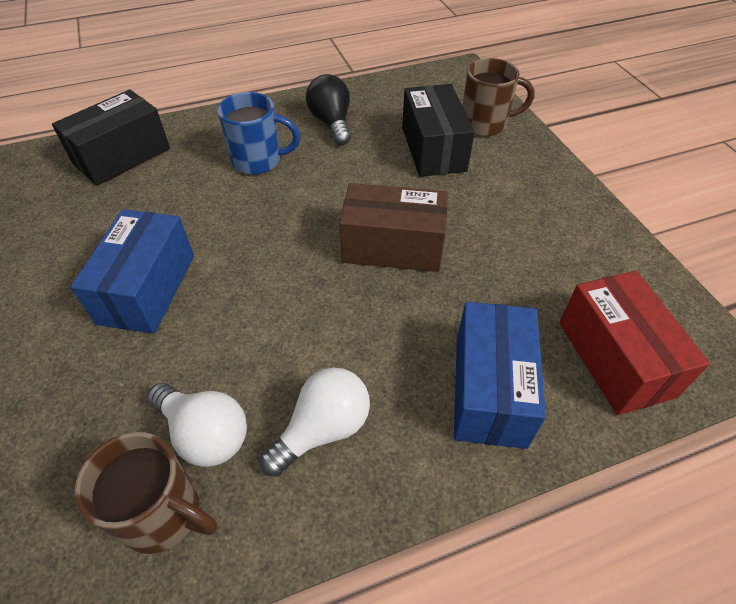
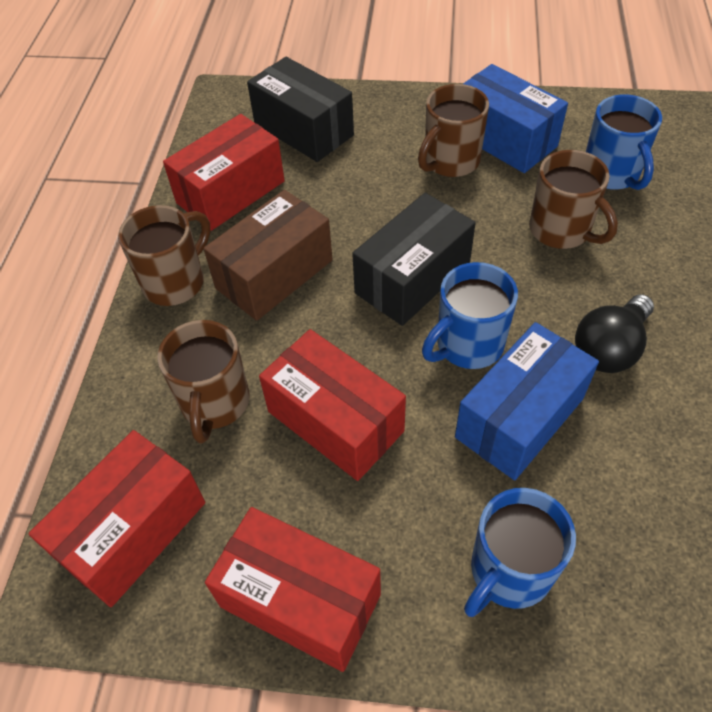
blue mug: 1 -> 3
brown mug: 2 -> 4
red box: 1 -> 4
white light bulb: 2 -> 0

